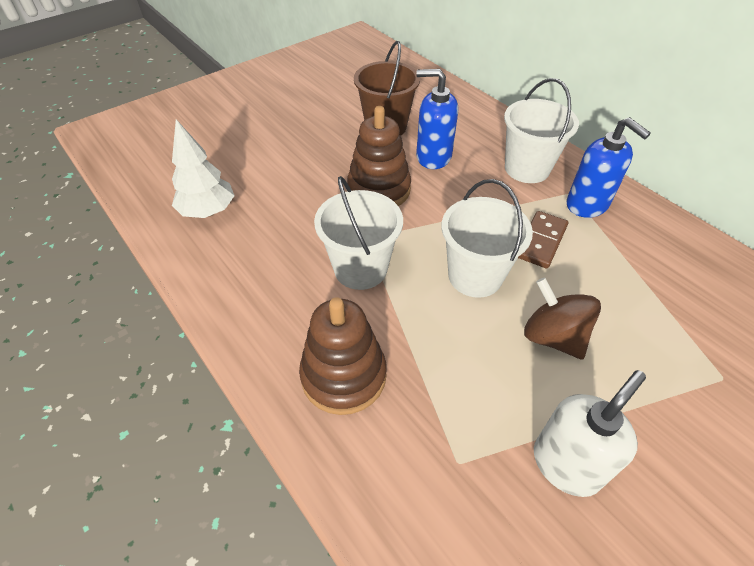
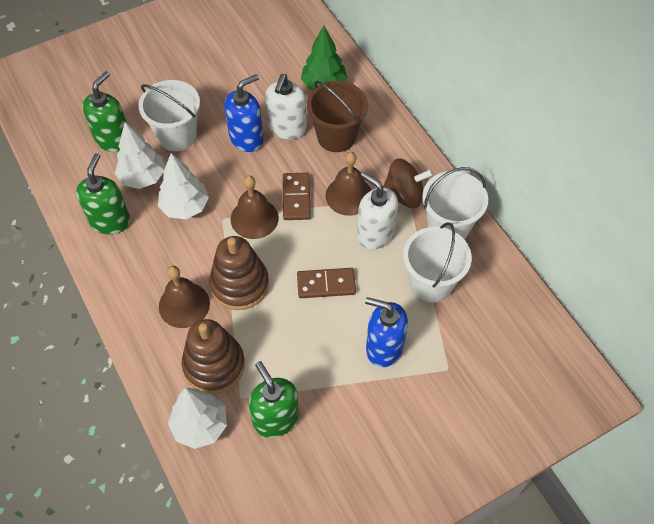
brown bell: 0 -> 3
brown domino: 1 -> 2
green soap dispenser: 0 -> 3
green tree: 0 -> 1
white soap dispenser: 1 -> 2
white tree: 1 -> 3

